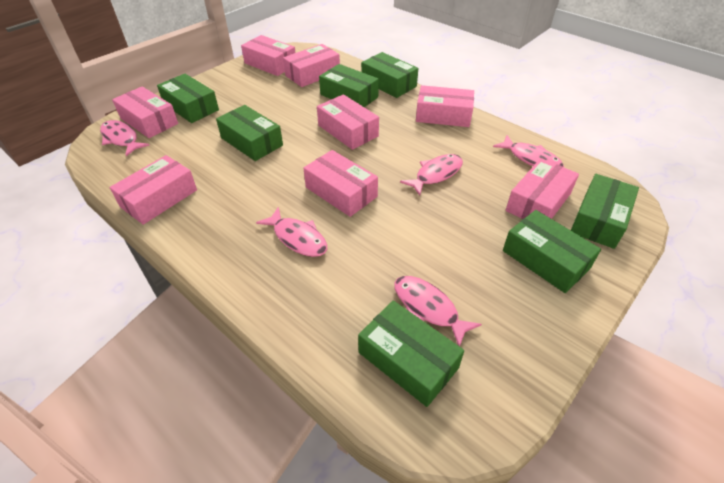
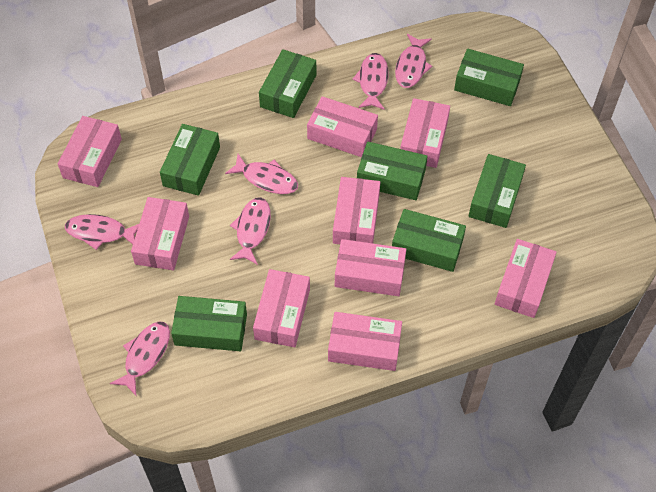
pink box: 8 -> 9
pink fish: 5 -> 6

